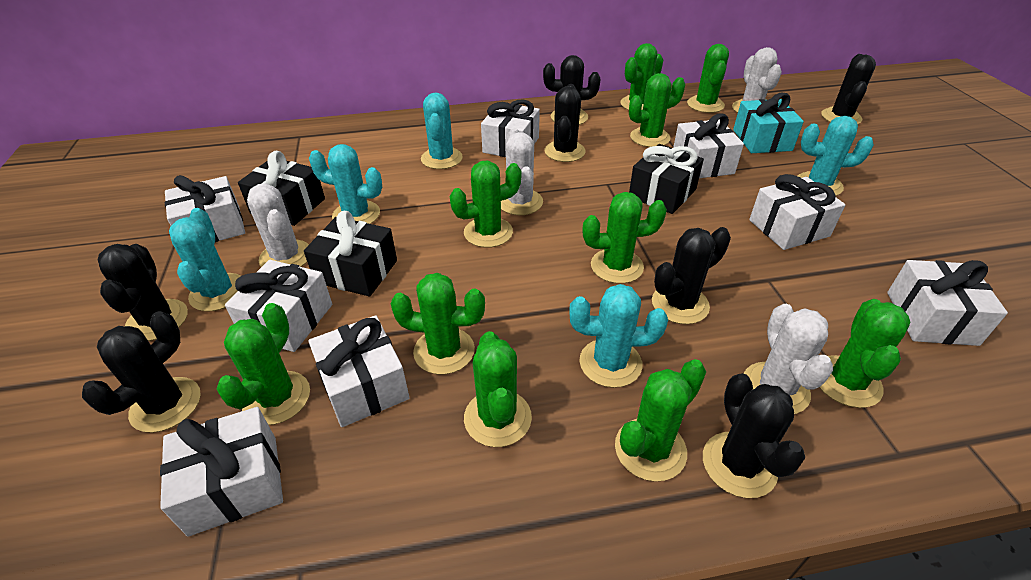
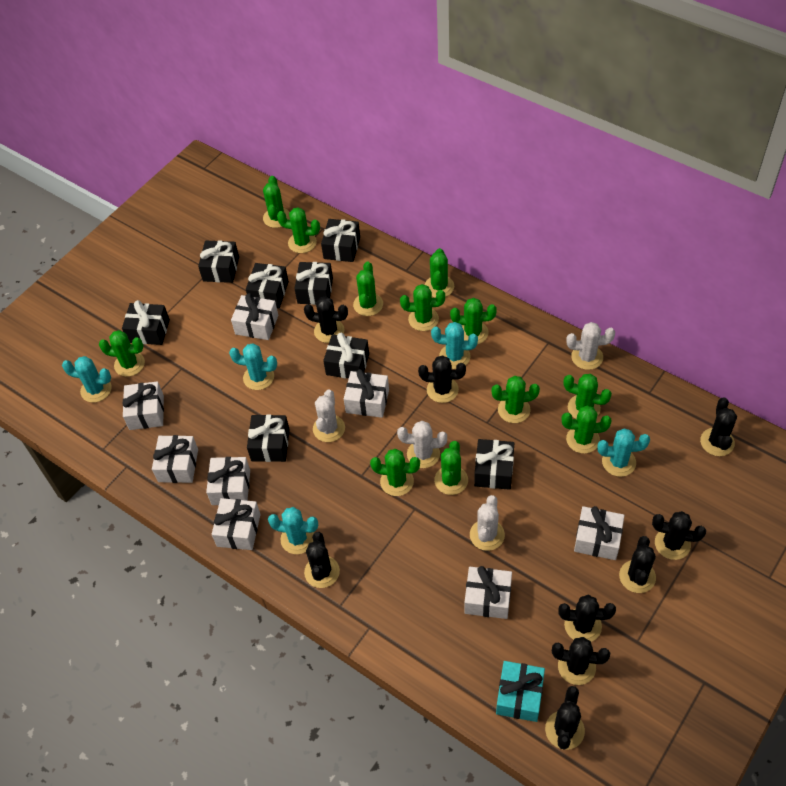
black cactus: 7 -> 9
black gift: 3 -> 8
green cactus: 10 -> 12

